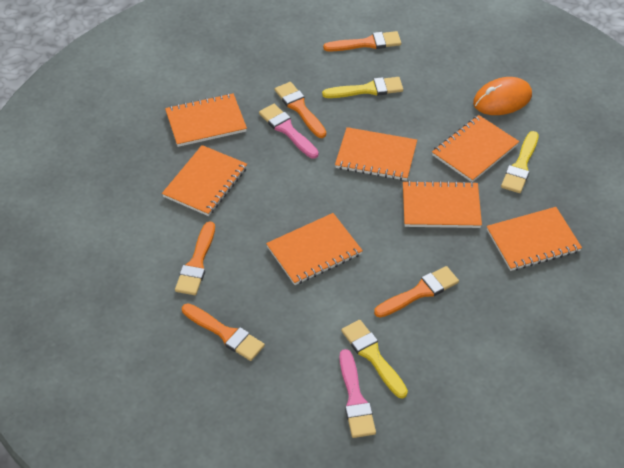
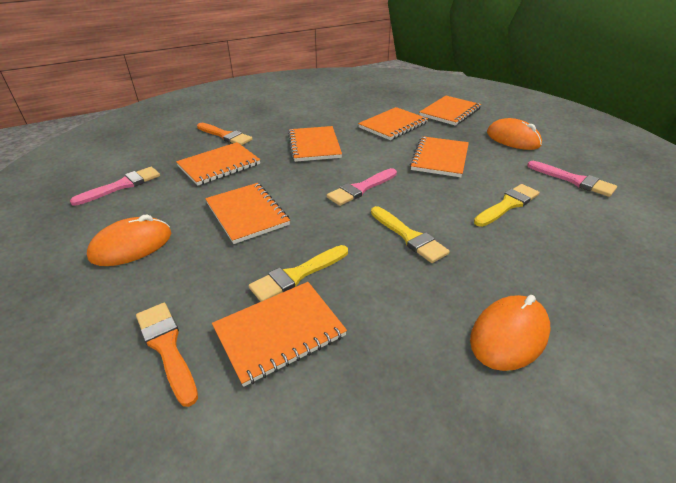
orange brush: 5 -> 2
orange mouse: 1 -> 3
pink brush: 2 -> 3

